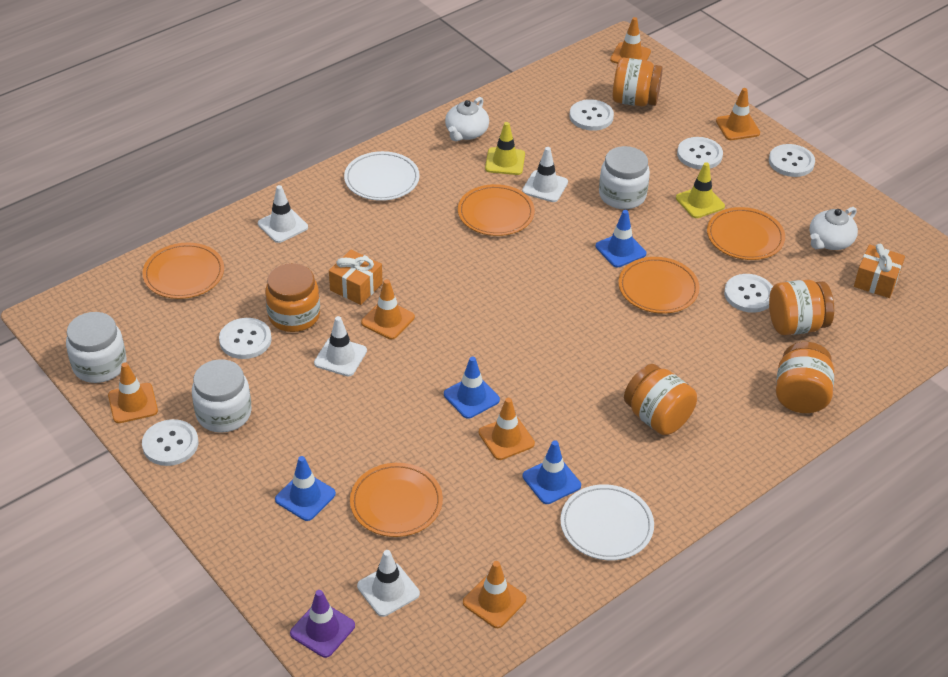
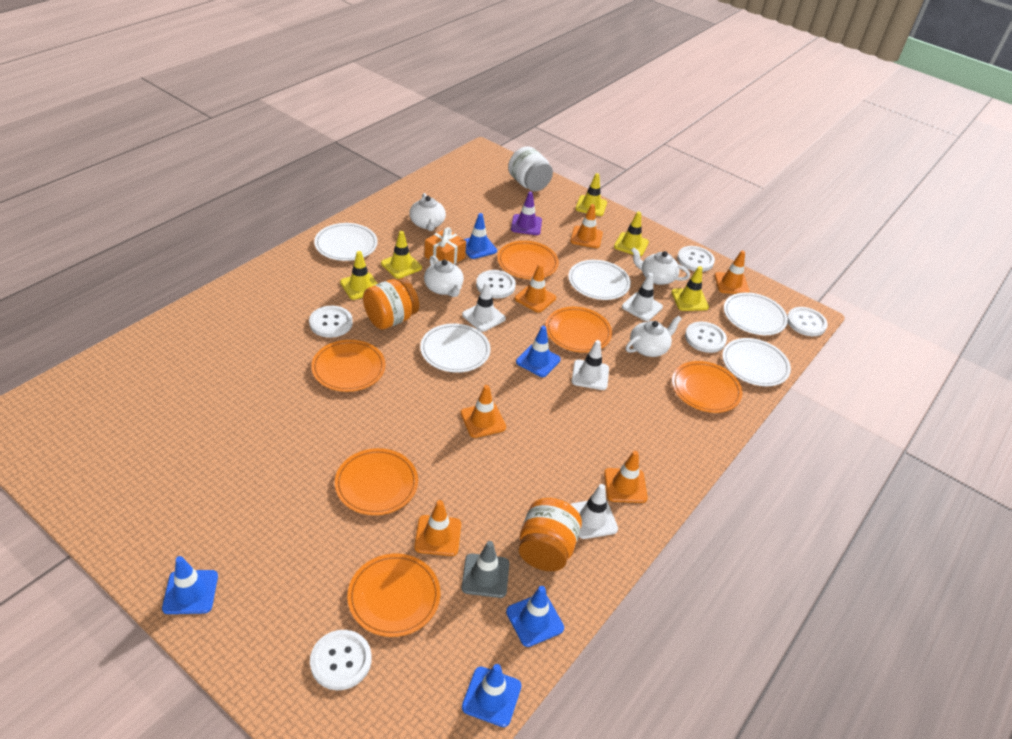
blue traffic cone: 4 -> 5
grey traffic cone: 0 -> 1
orange gift: 2 -> 1
orange jar: 5 -> 2
orange plate: 5 -> 6
white jar: 3 -> 1
white plate: 2 -> 5
white teapot: 2 -> 4
yellow traffic cone: 2 -> 5

